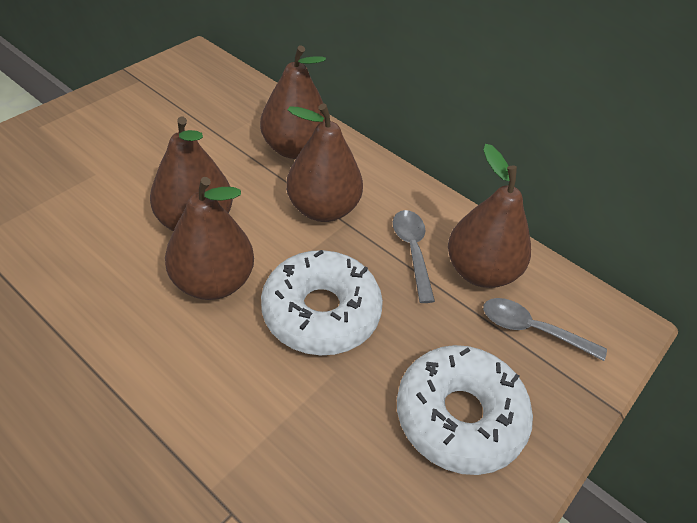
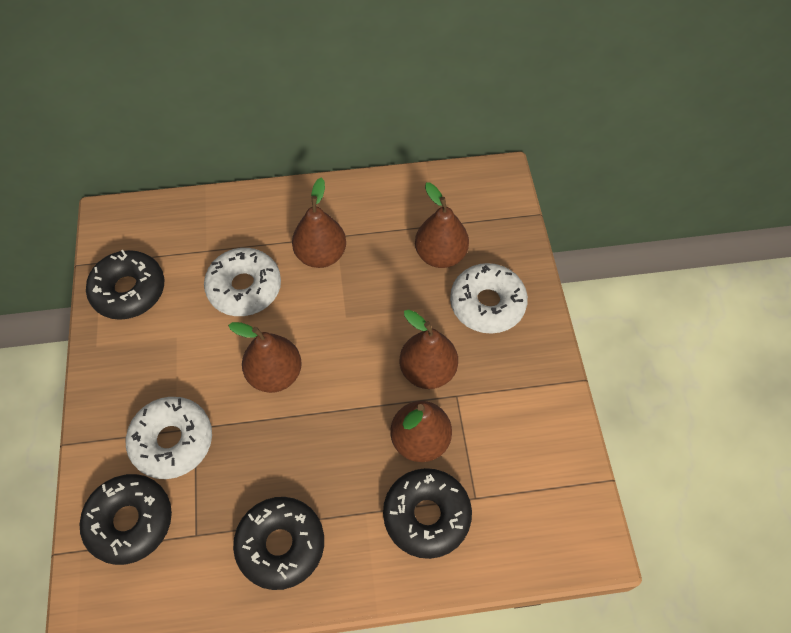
black donut: 0 -> 4
grey spoon: 2 -> 0
white donut: 2 -> 3

